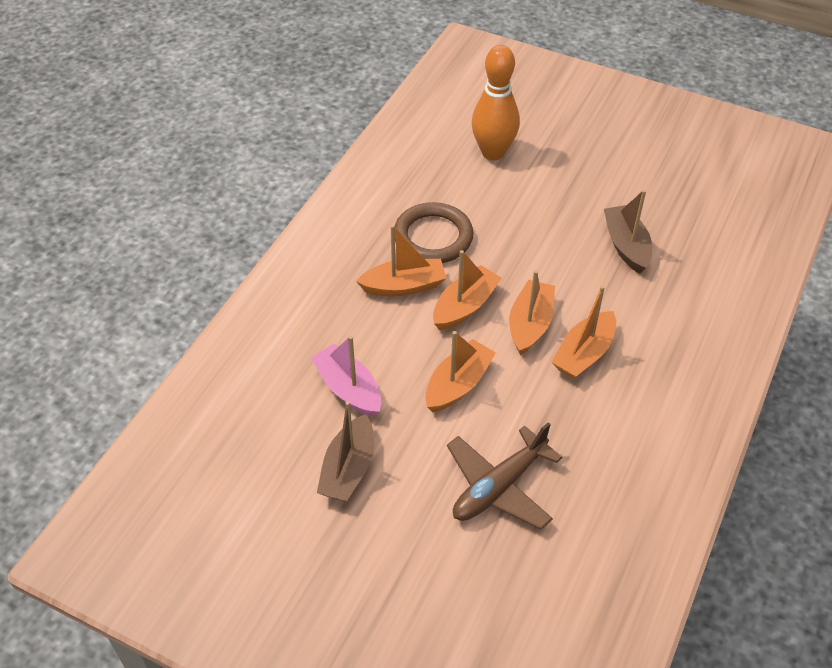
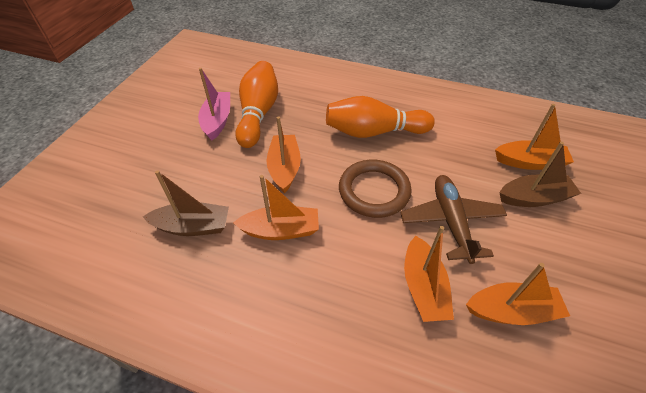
orange bowling pin: 1 -> 2

